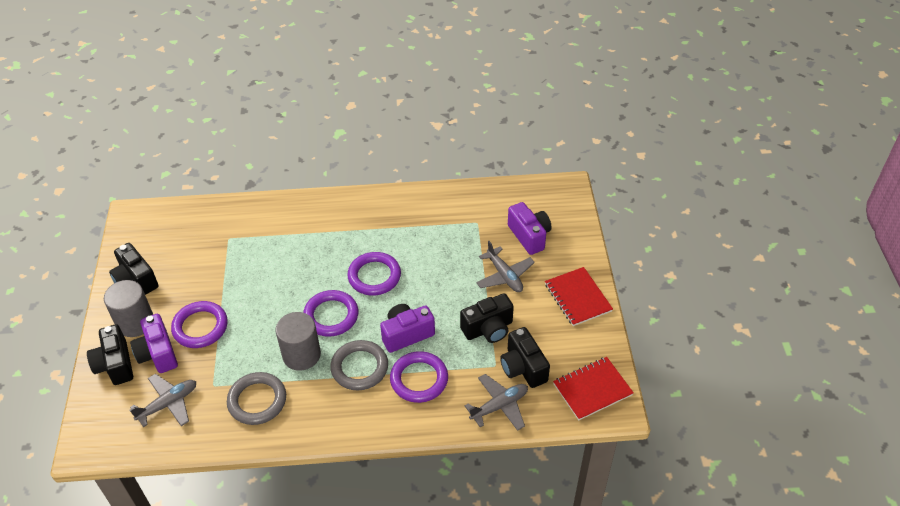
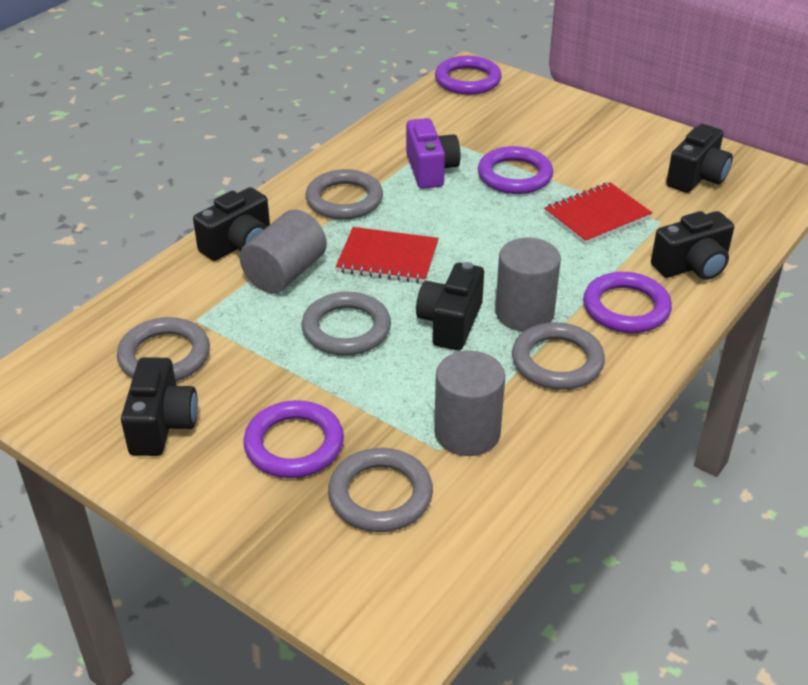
black camera: 4 -> 5
grey cylinder: 2 -> 3
grey plane: 3 -> 0
grey ring: 2 -> 5
purple camera: 3 -> 1

